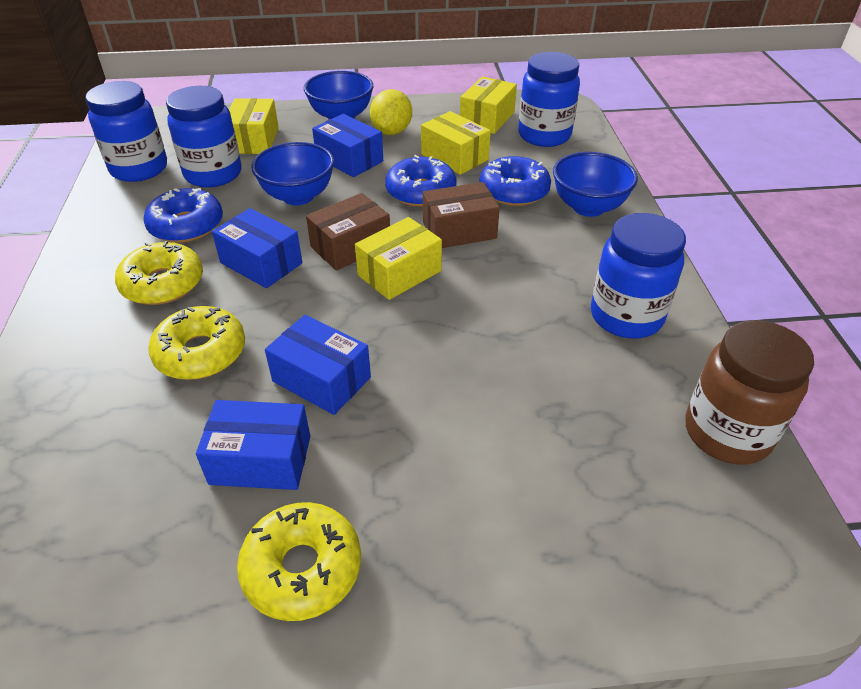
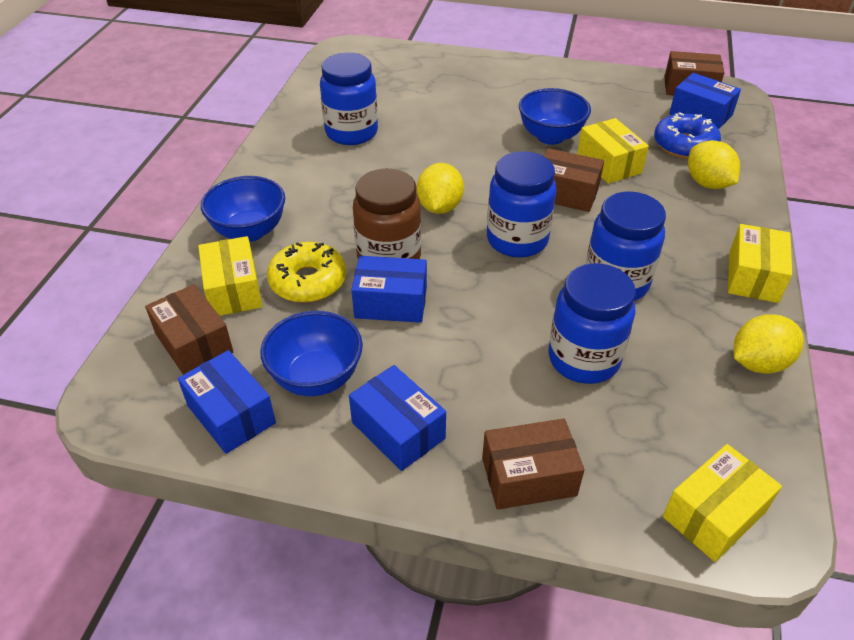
blue donut: 3 -> 1
brown box: 2 -> 4
yellow donut: 3 -> 1
yellow lemon: 1 -> 3

